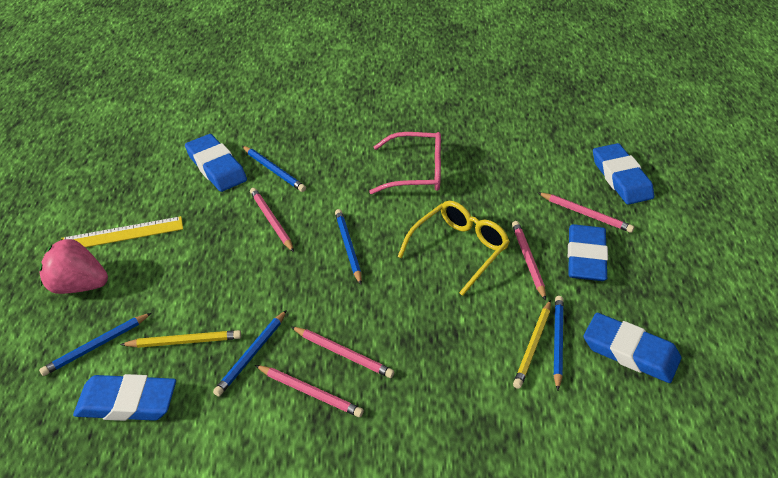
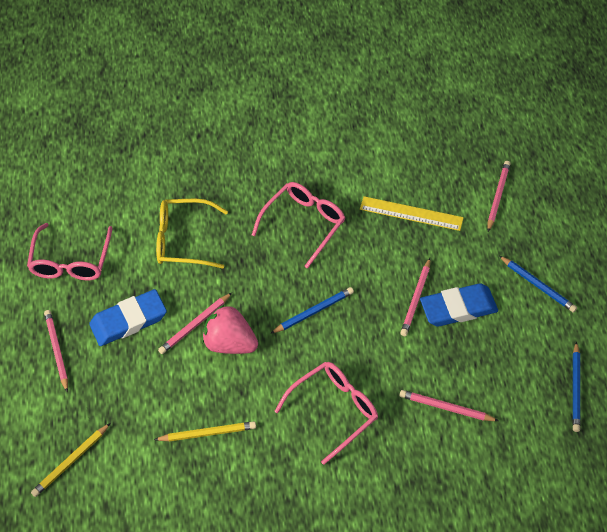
blue eraser: 5 -> 2
blue pencil: 5 -> 3
pink glasses: 1 -> 3

